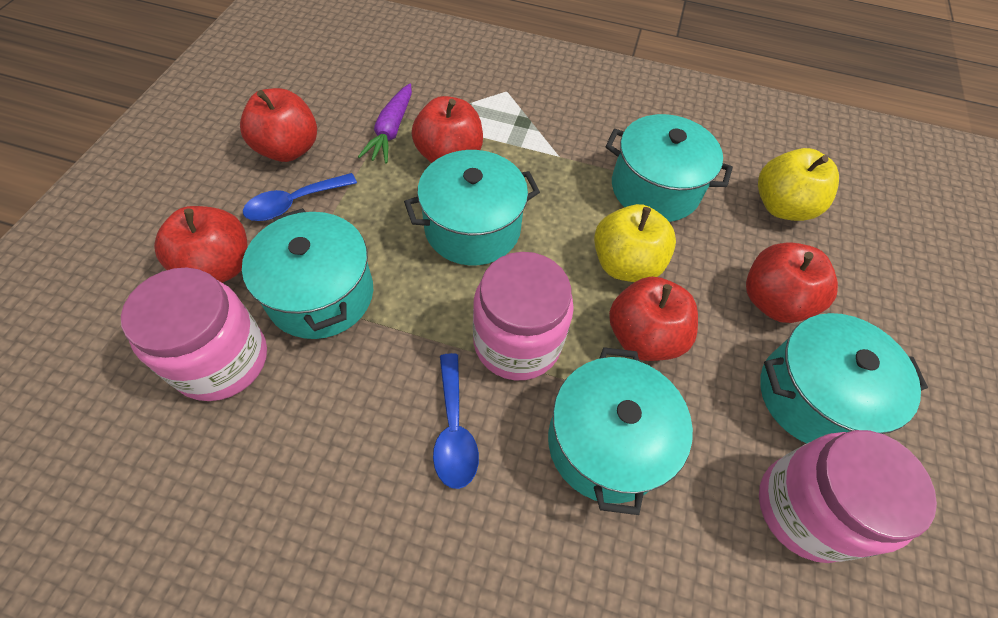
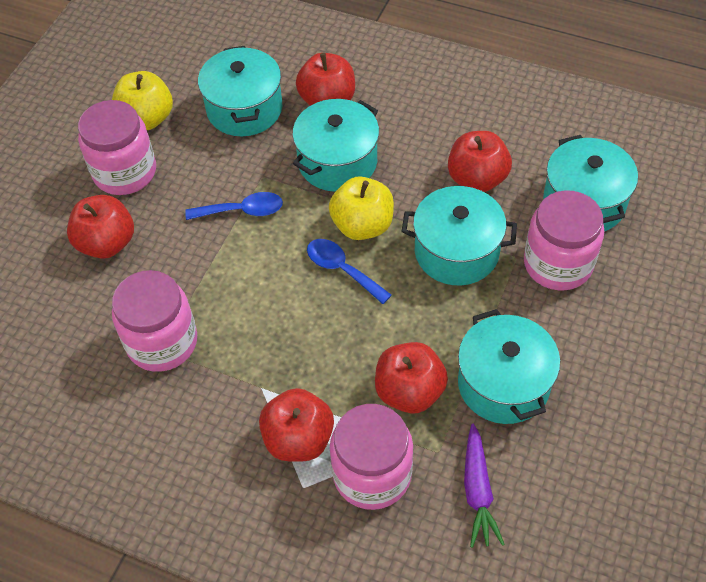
pink jar: 3 -> 4

